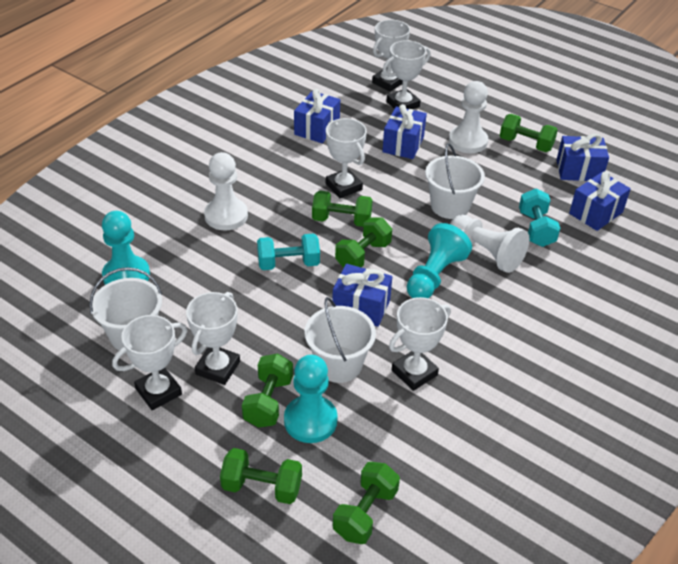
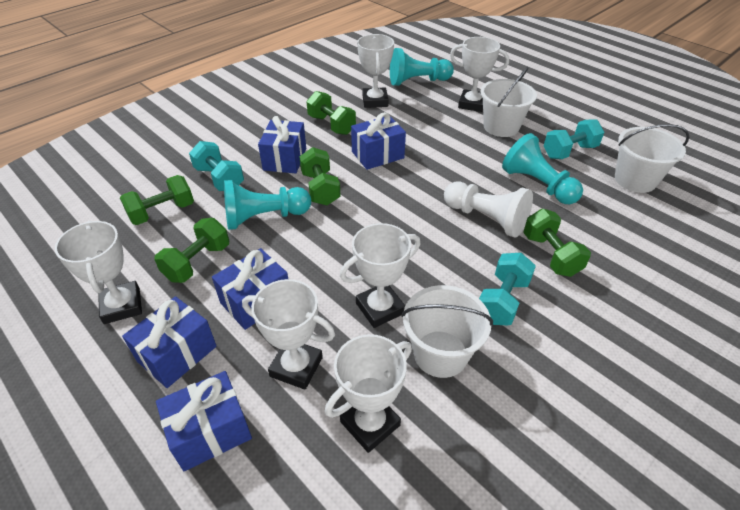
green dumbbell: 6 -> 5
turquoise dumbbell: 2 -> 3
white pawn: 3 -> 1

